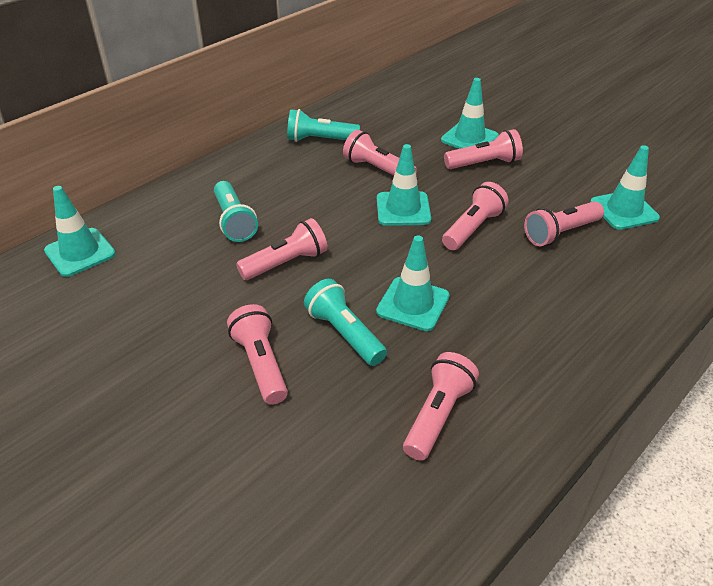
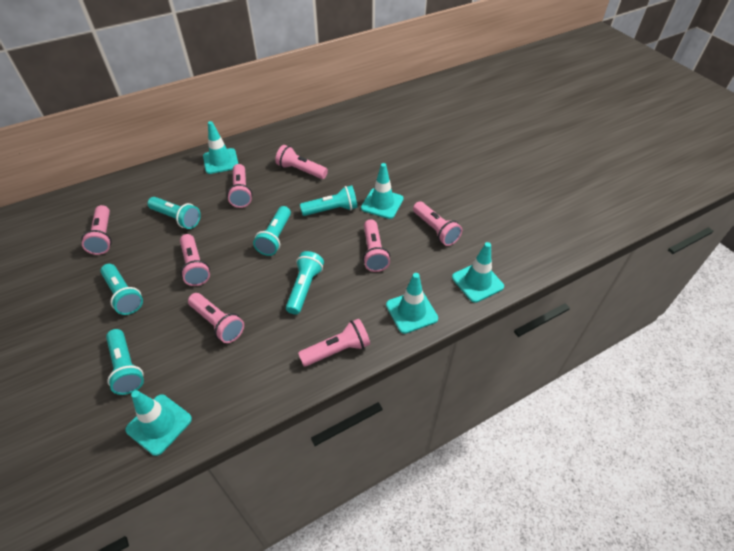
pink flashlight: 7 -> 8
turquoise flashlight: 3 -> 6

